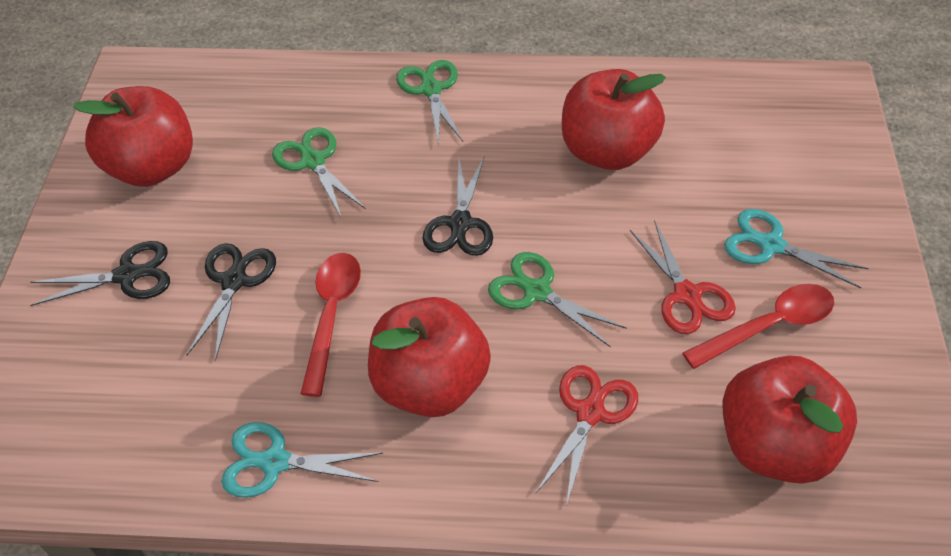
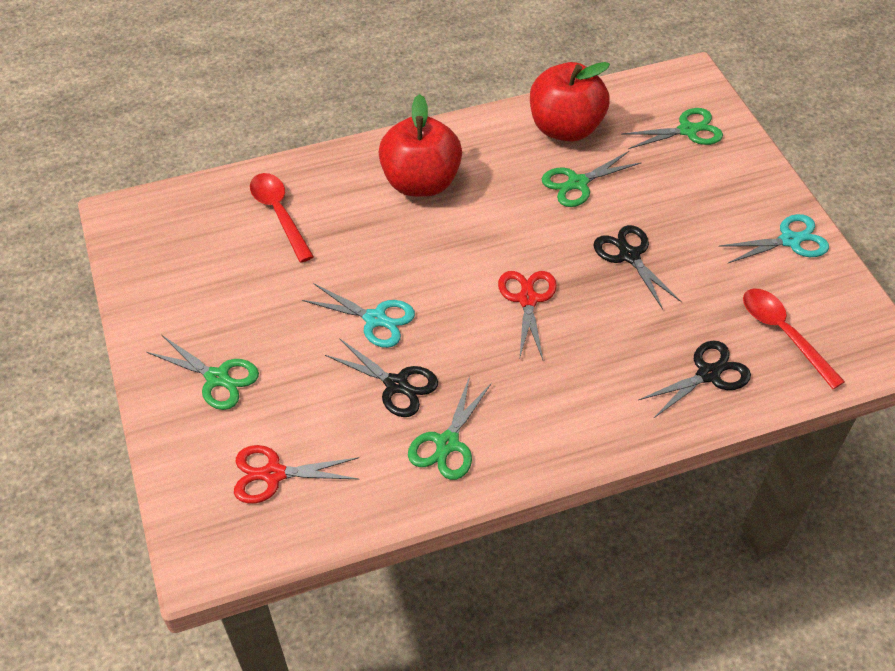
green scissors: 3 -> 4
red apple: 4 -> 2

